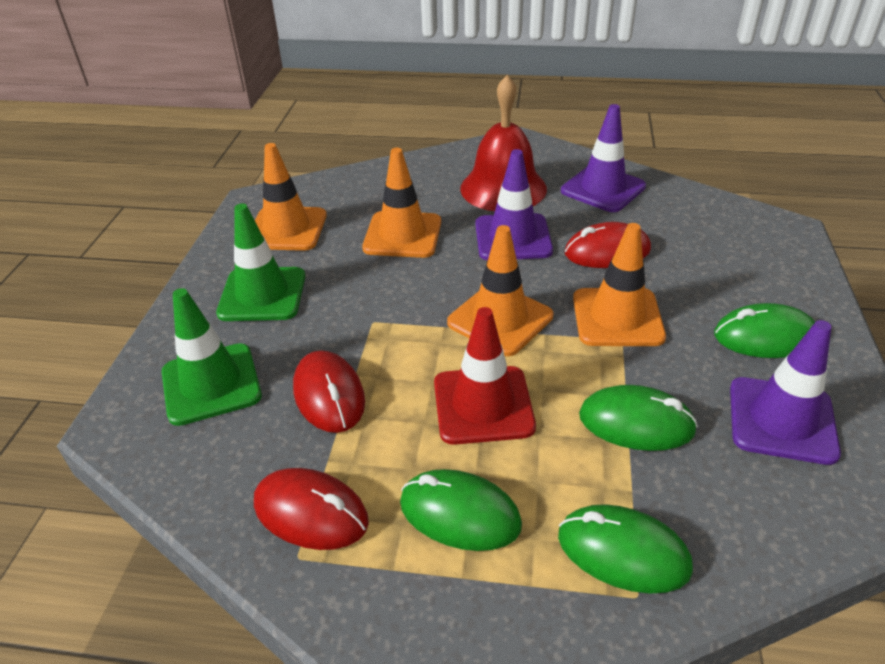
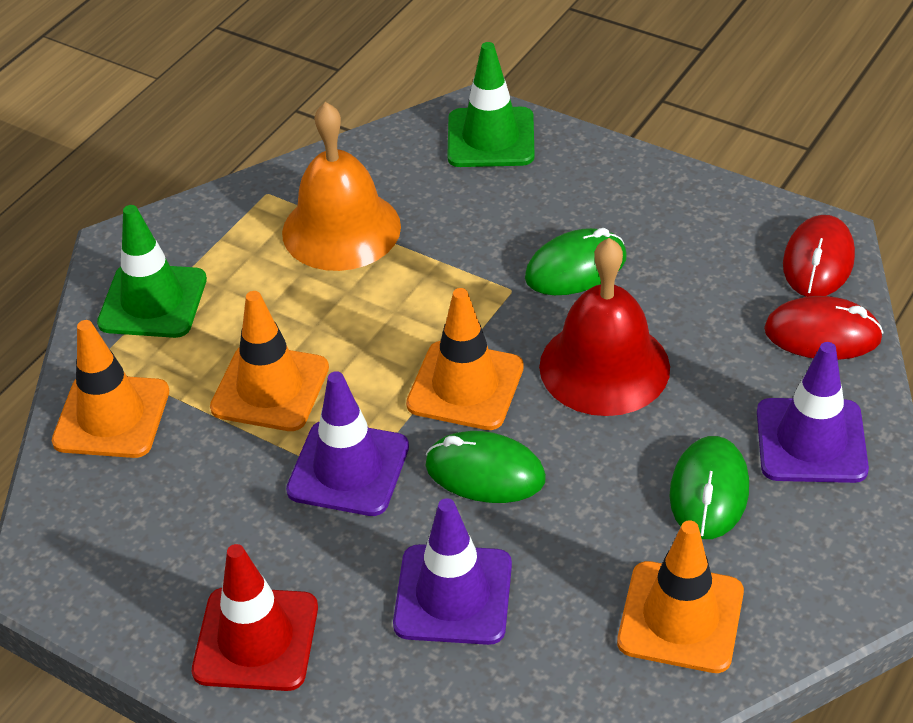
green mouse: 4 -> 3
orange bell: 0 -> 1
red mouse: 3 -> 2

